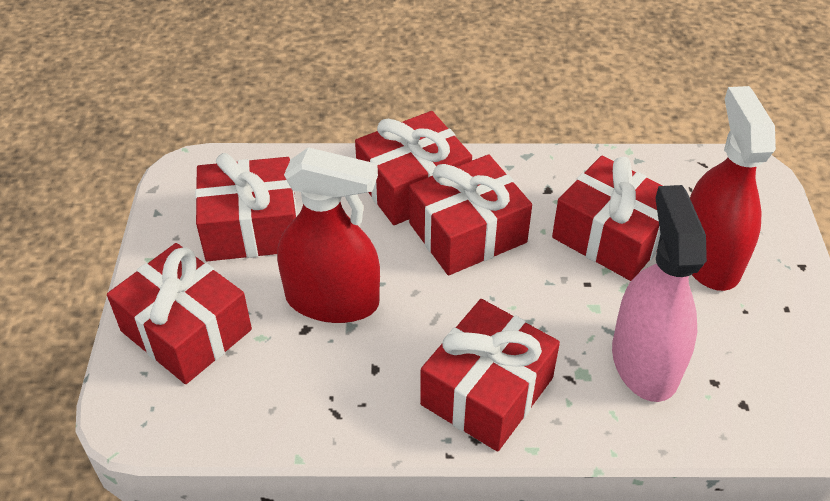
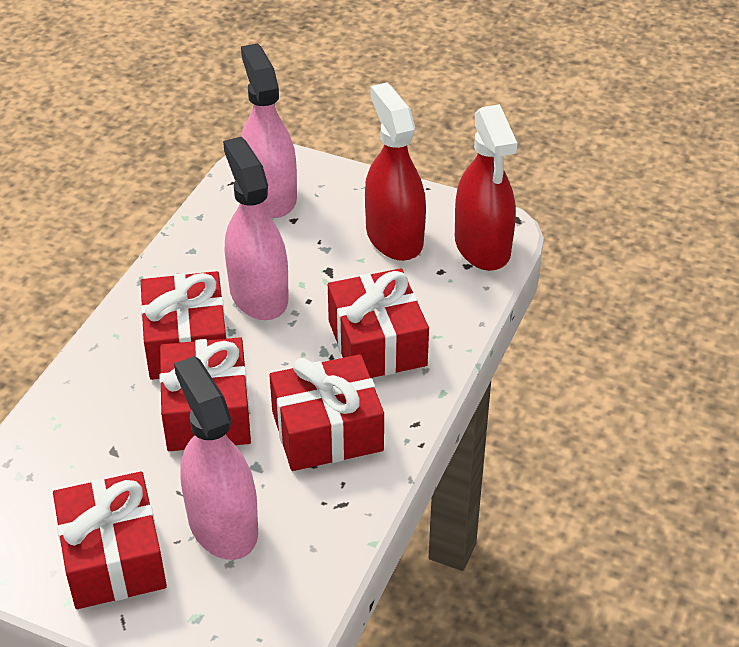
pink spray bottle: 1 -> 3
red gift: 6 -> 5

